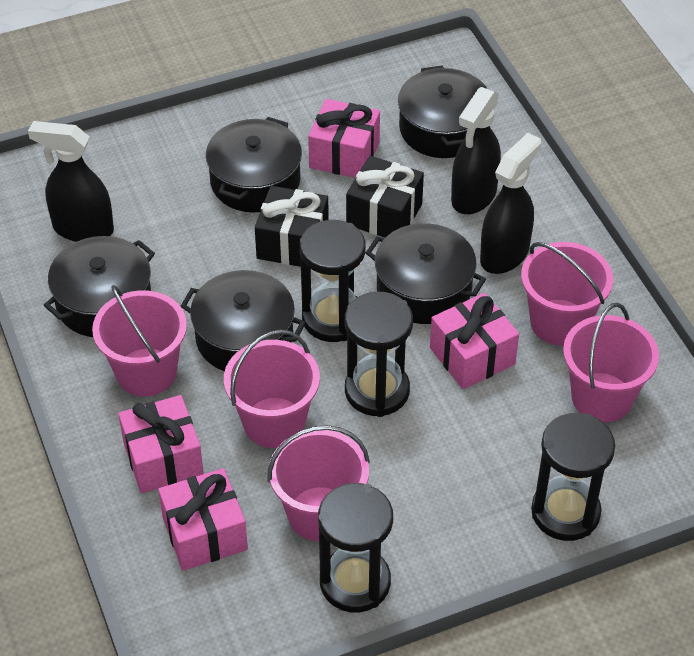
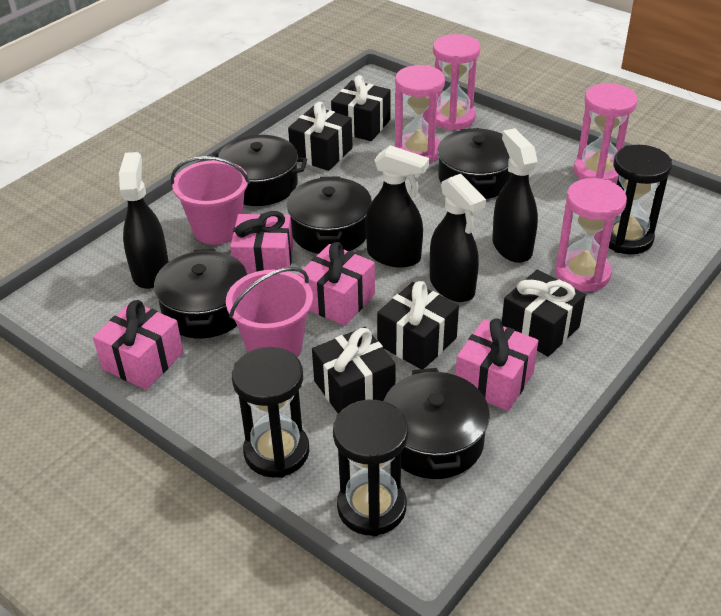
black gift: 2 -> 5
black hourglass: 4 -> 3
black spray bottle: 3 -> 4
pink bucket: 5 -> 2
pink hourglass: 0 -> 4

